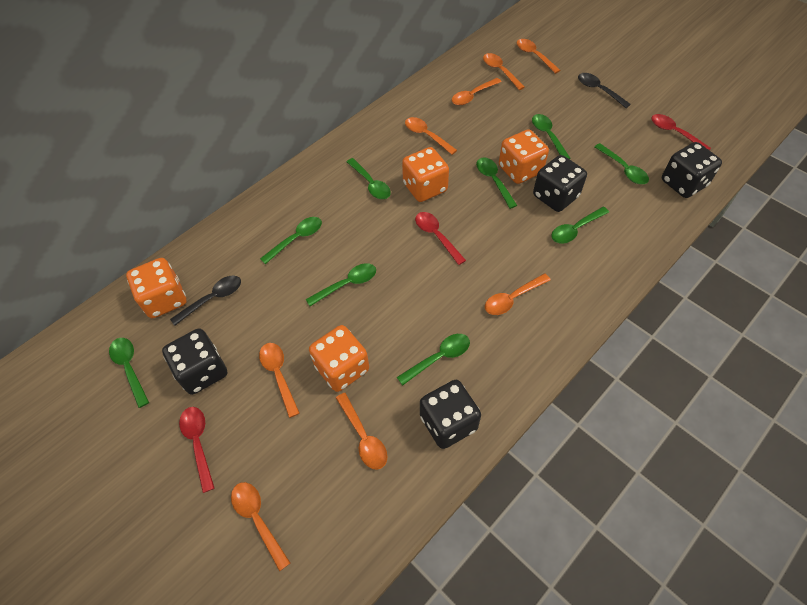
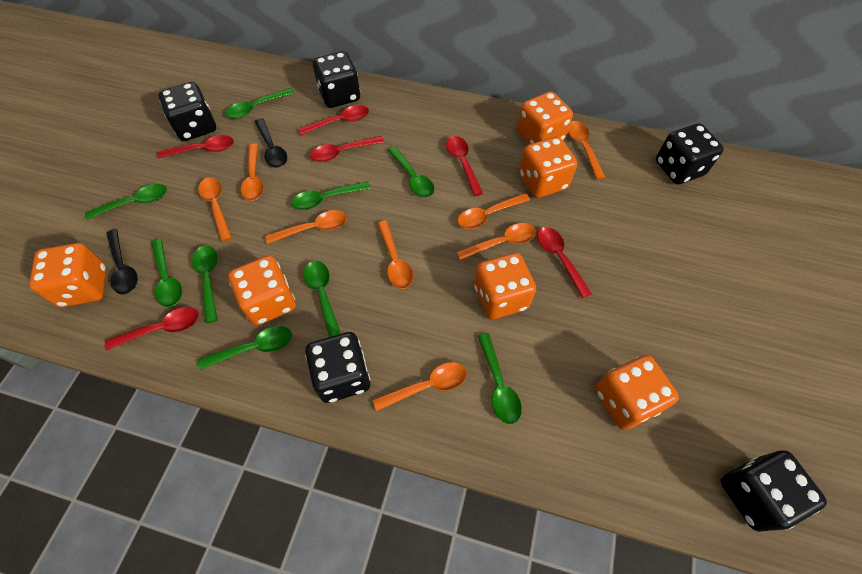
black dice: 4 -> 5
orange dice: 4 -> 6
red spoon: 3 -> 6

